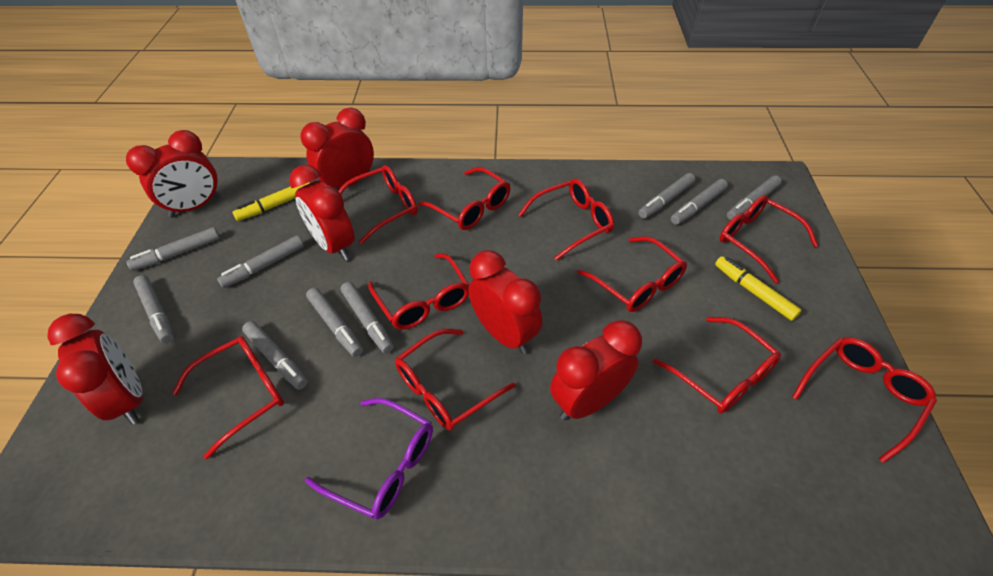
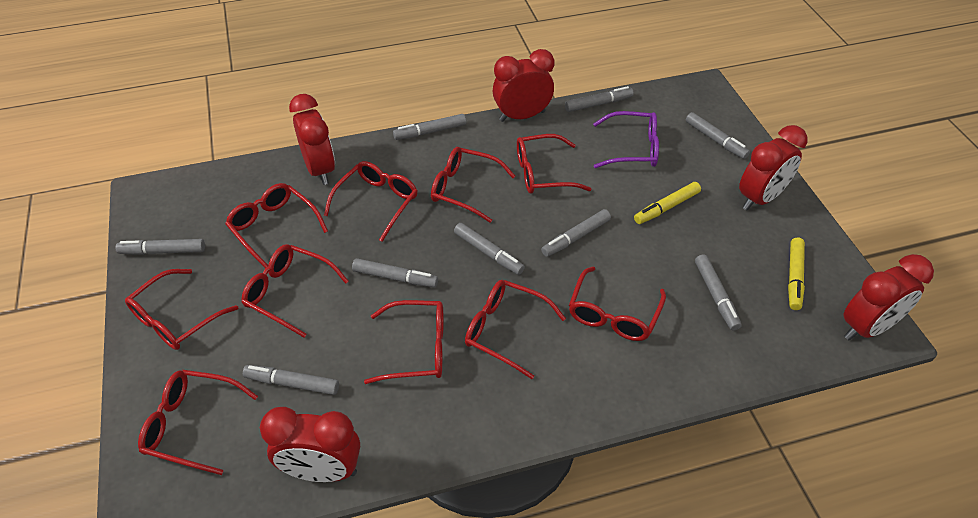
red clock: 6 -> 5

